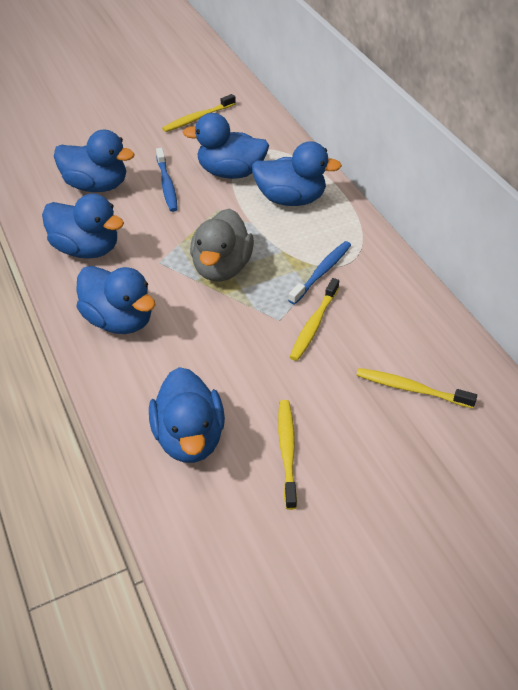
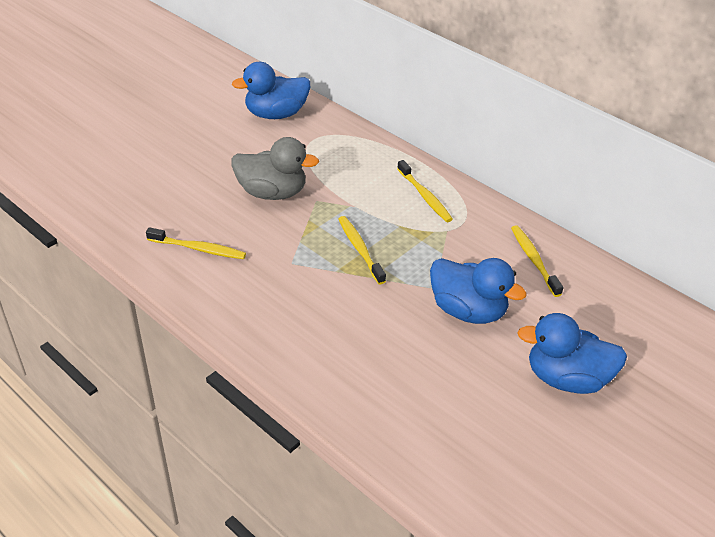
blue duck: 6 -> 3
blue toothbrush: 2 -> 0

